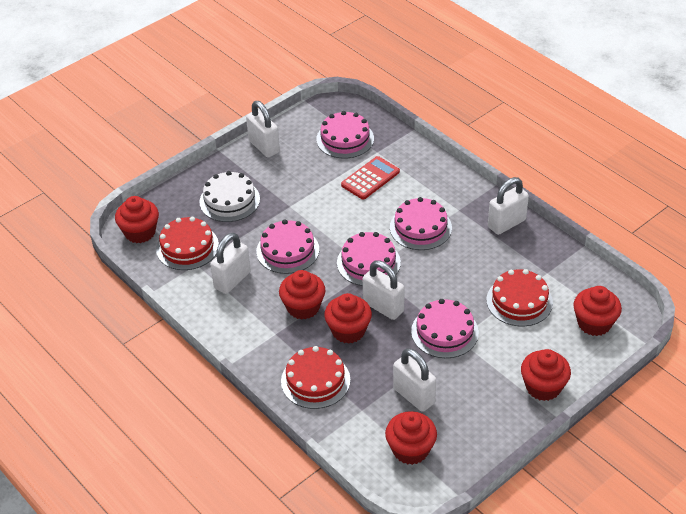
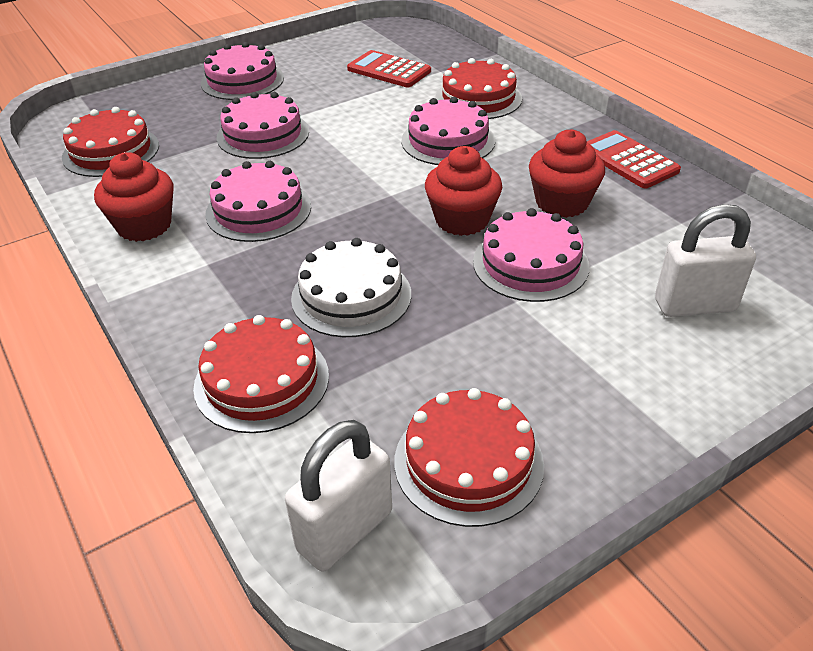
red cake: 3 -> 4
red calculator: 1 -> 2
red cupcake: 6 -> 3
white padlock: 5 -> 2

